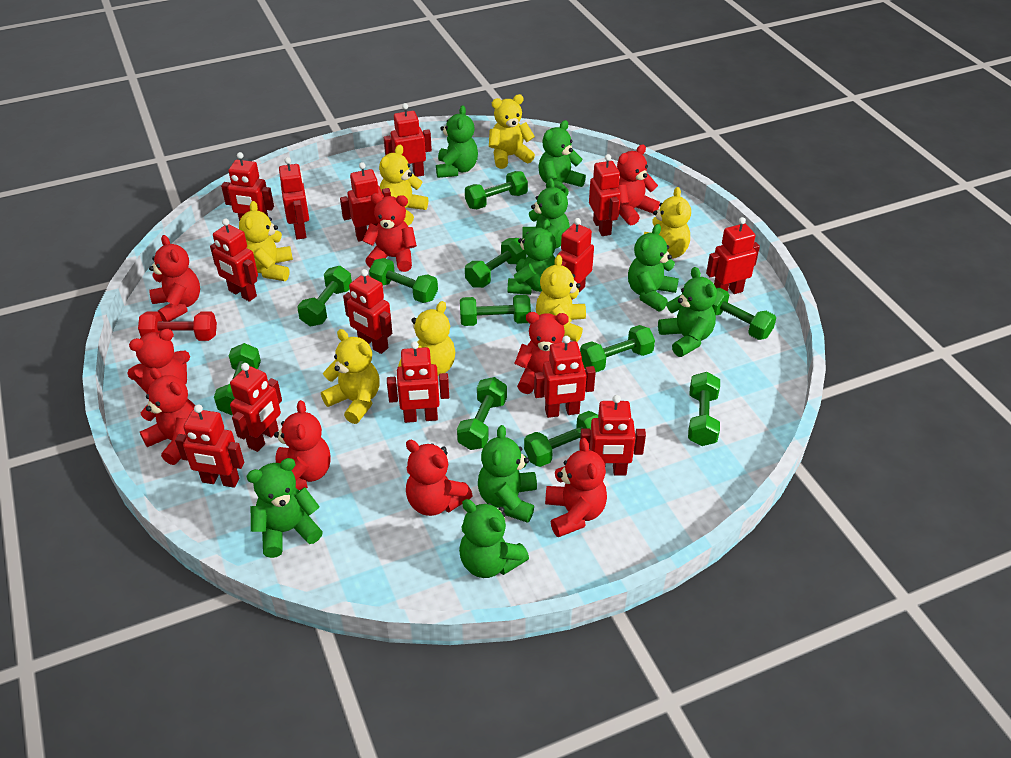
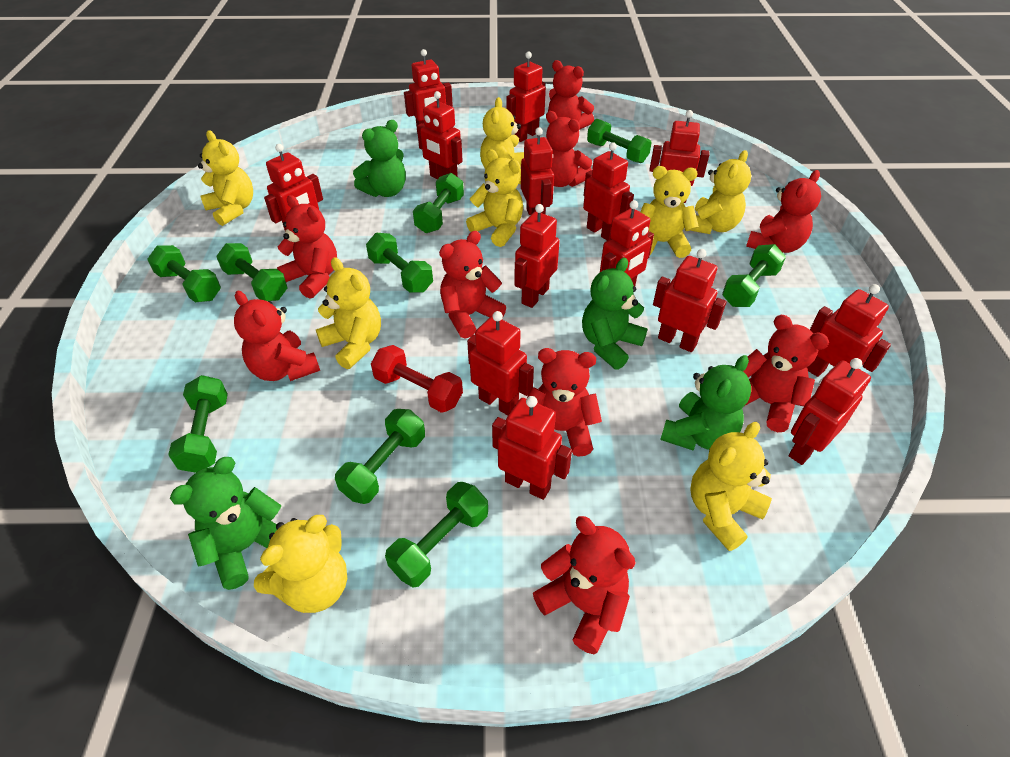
green dumbbell: 11 -> 9
green teddy bear: 9 -> 4
yellow teddy bear: 7 -> 8

